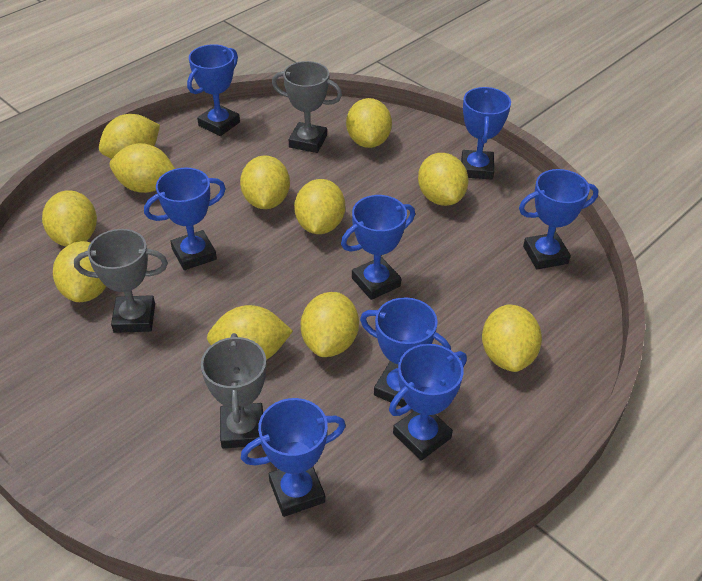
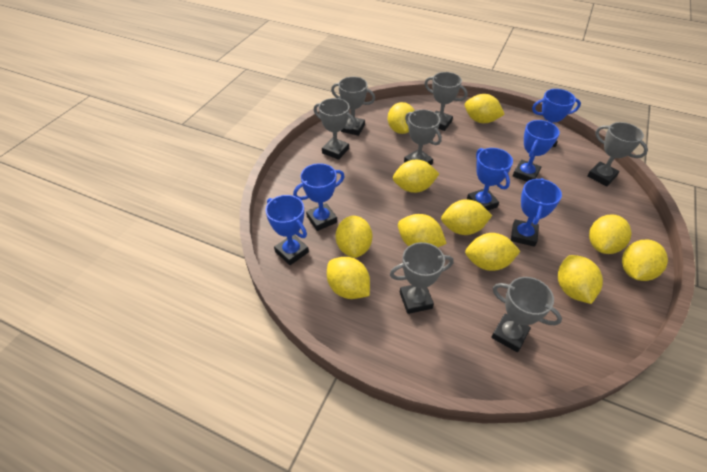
blue trophy: 8 -> 6
grey trophy: 3 -> 7

